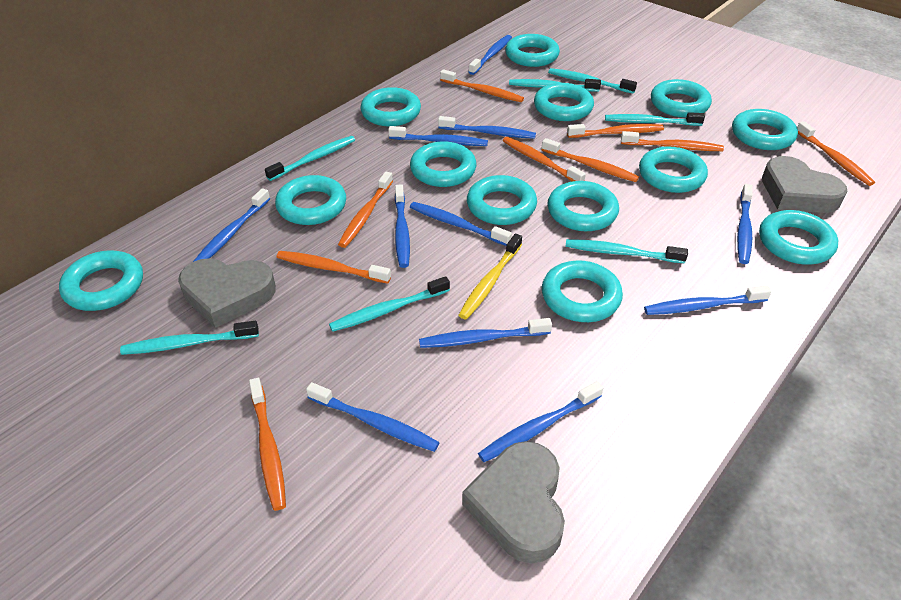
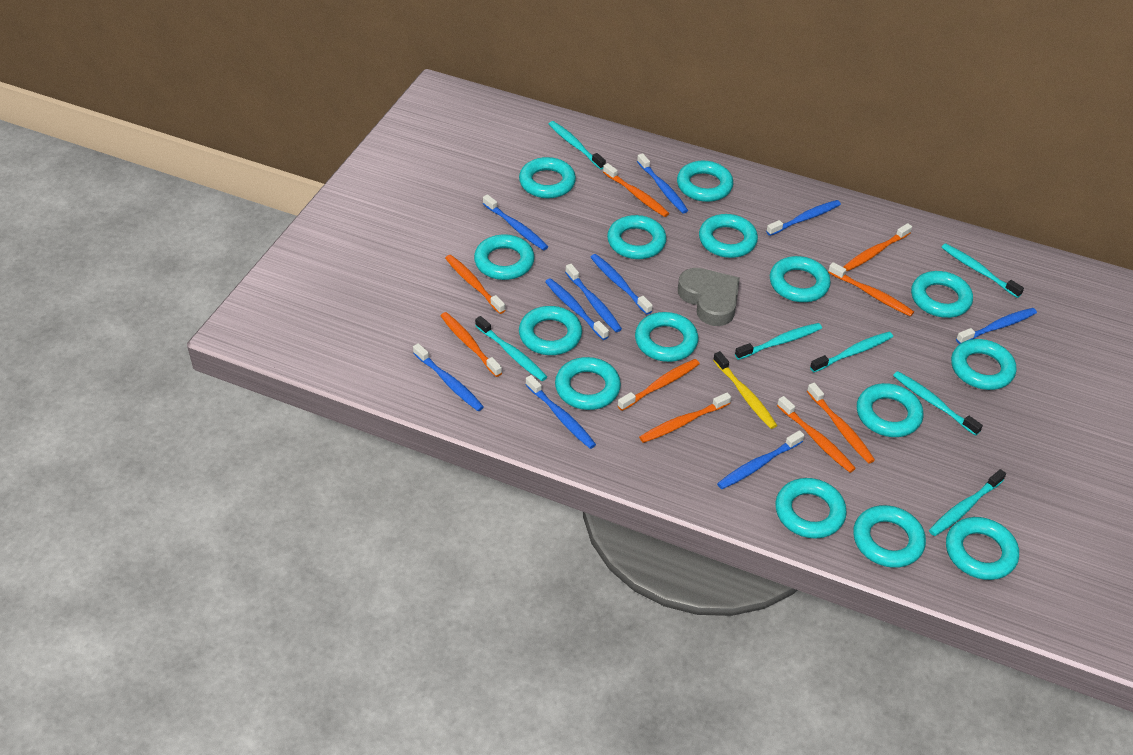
blue toothbrush: 11 -> 10
grey heart: 3 -> 1
turquoise ring: 13 -> 15

